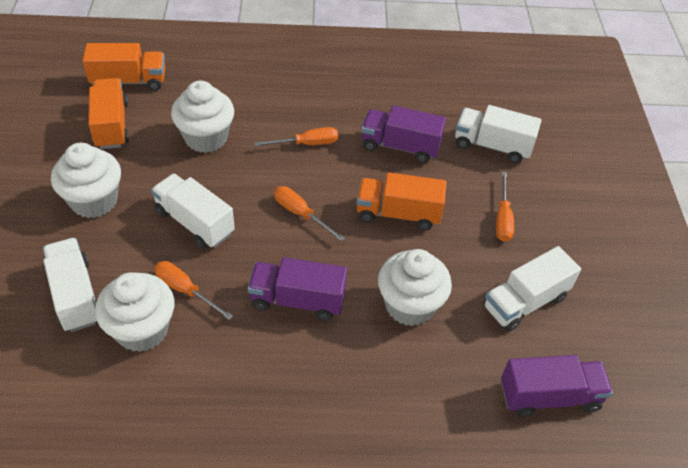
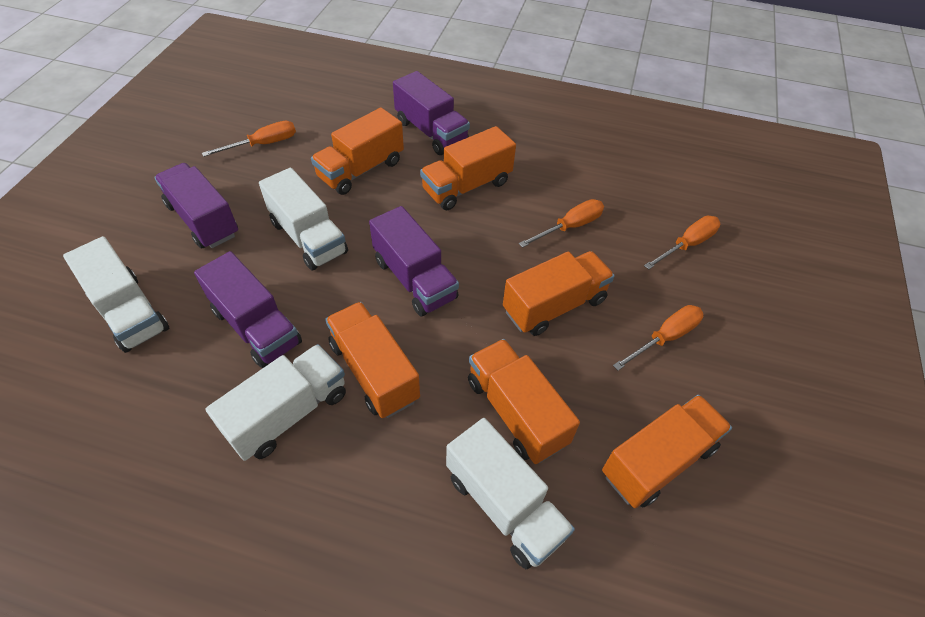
orange truck: 3 -> 6
purple truck: 3 -> 4
white cupcake: 4 -> 0

